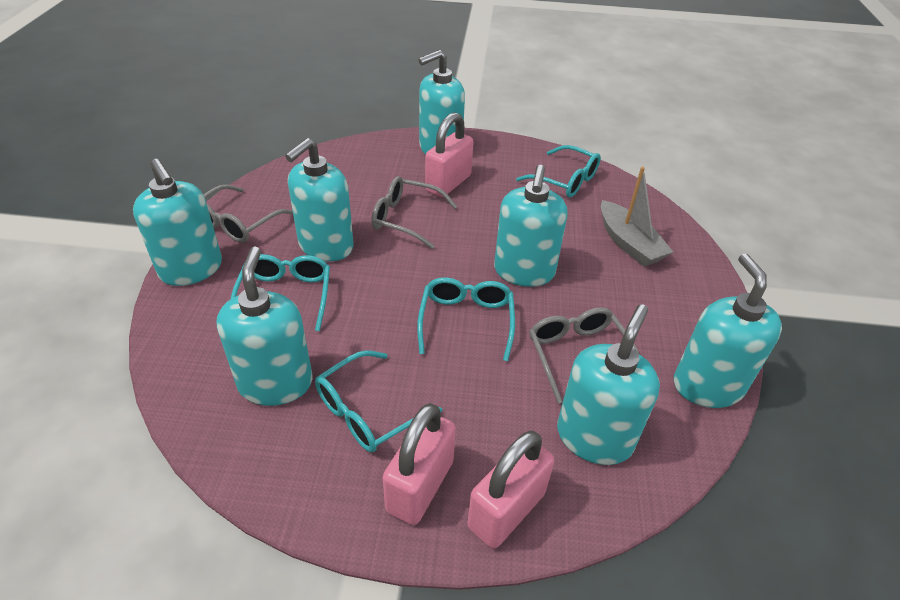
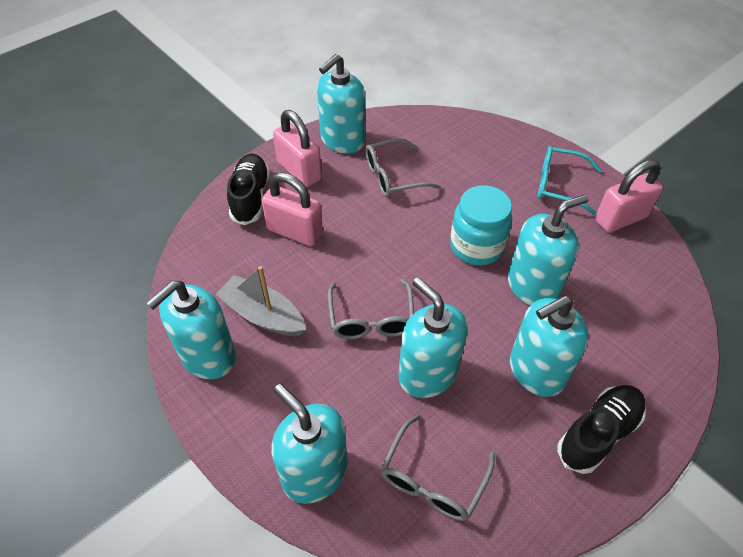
black shoe: 0 -> 2
turquoise glasses: 4 -> 1
turquoise jar: 0 -> 1
turquoise soap dispenser: 7 -> 6

